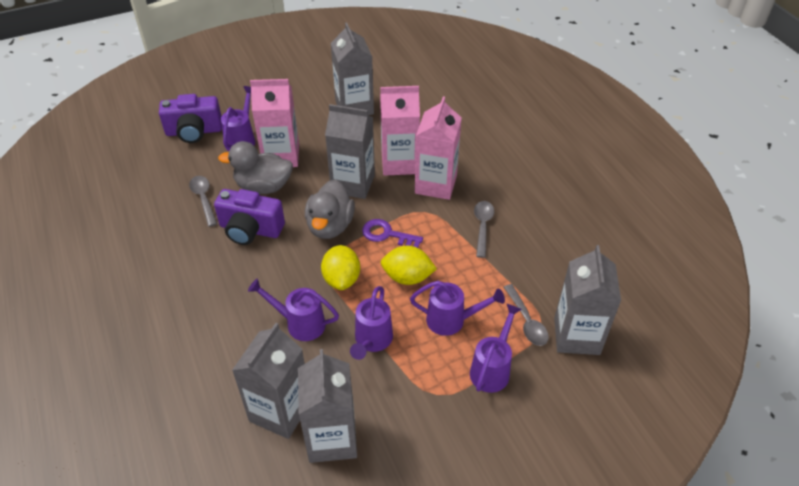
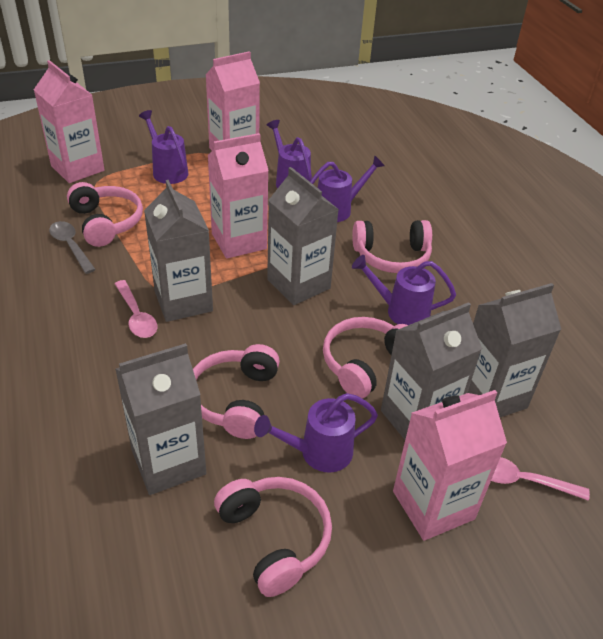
grey duck: 2 -> 0
grey spoon: 3 -> 1
pink carton: 3 -> 4
pink headphones: 0 -> 5
pink spoon: 0 -> 2
purple camera: 2 -> 0
purple key: 1 -> 0
yellow lemon: 2 -> 0

